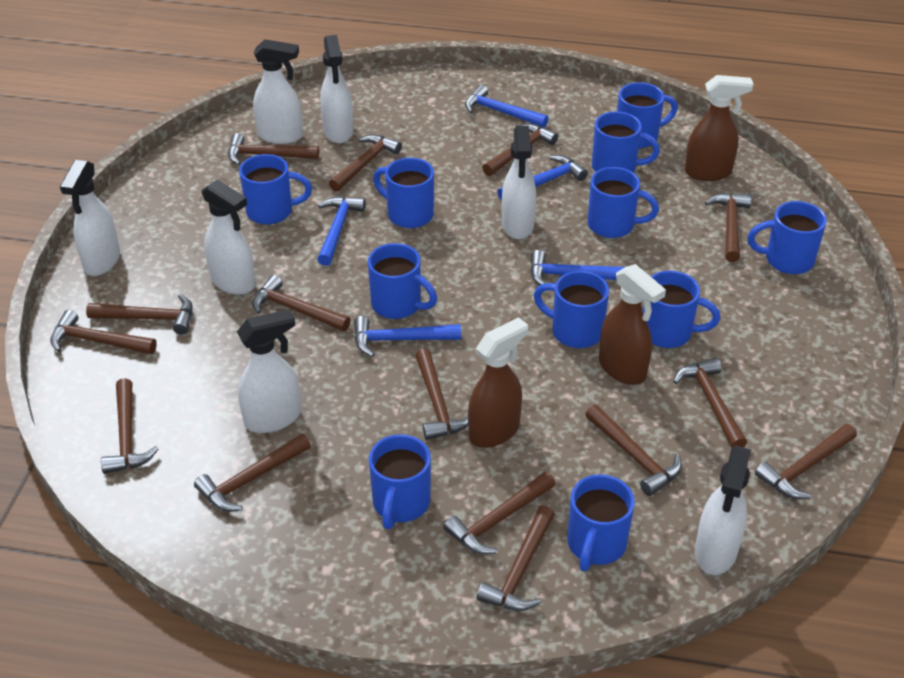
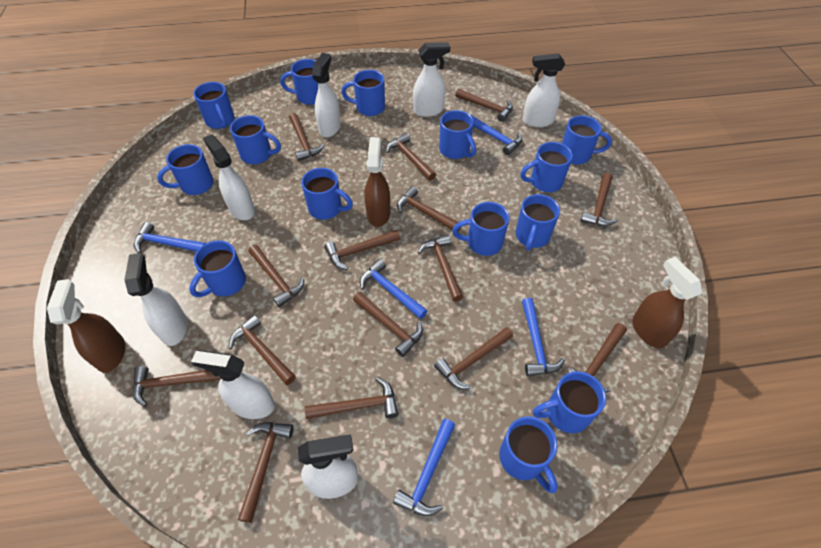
blue mug: 11 -> 14

